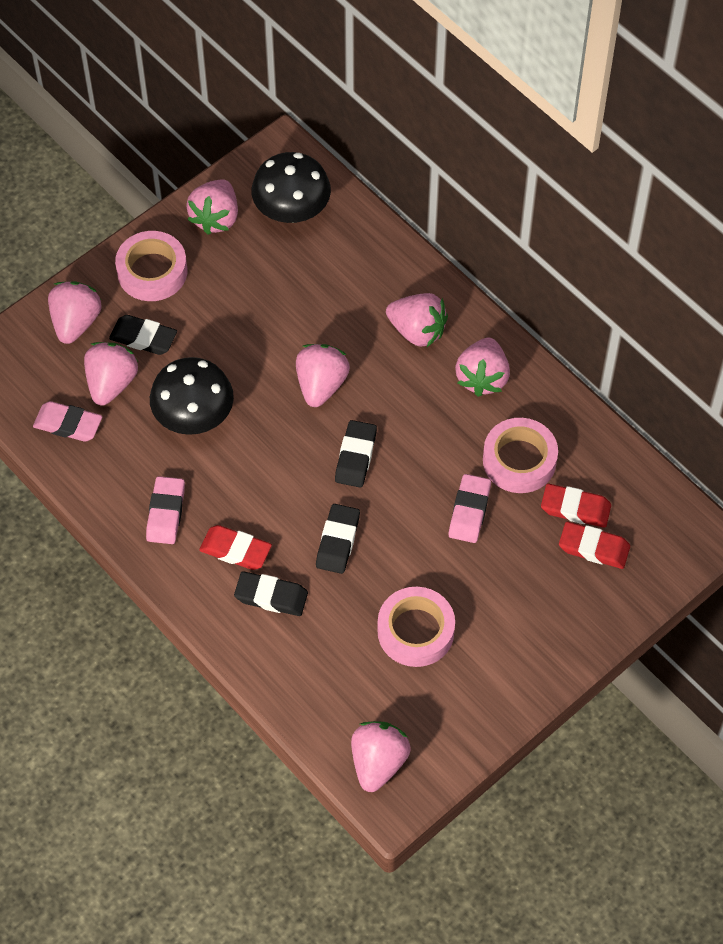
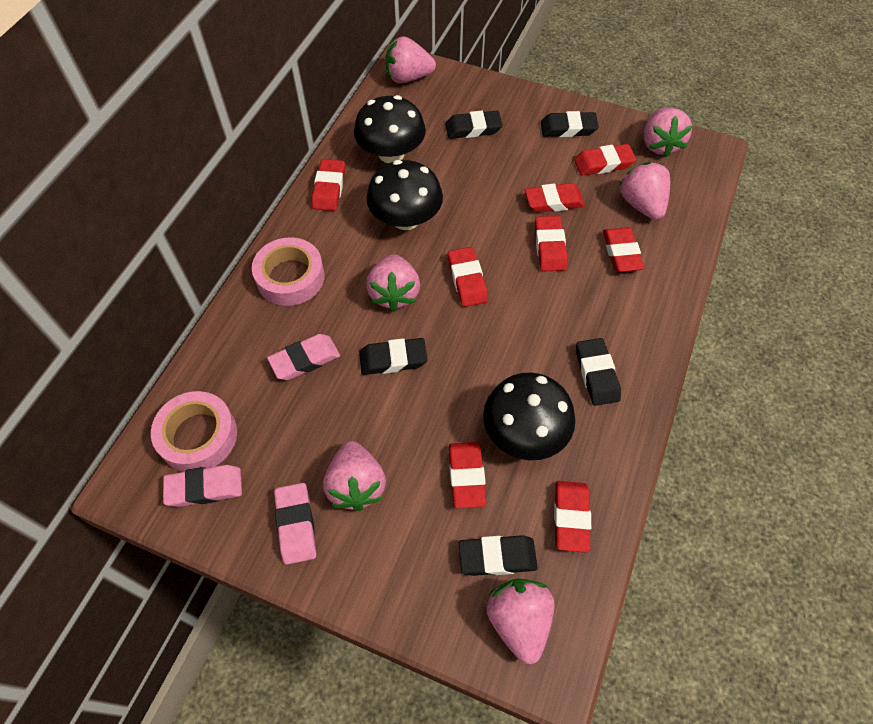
black eraser: 4 -> 5
black mushroom: 2 -> 3
pink strawberry: 7 -> 6
pink tape: 3 -> 2
red eraser: 3 -> 8

